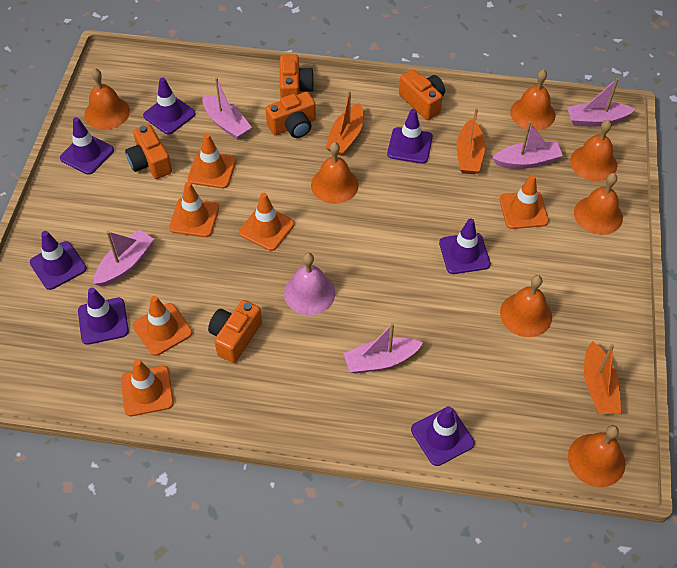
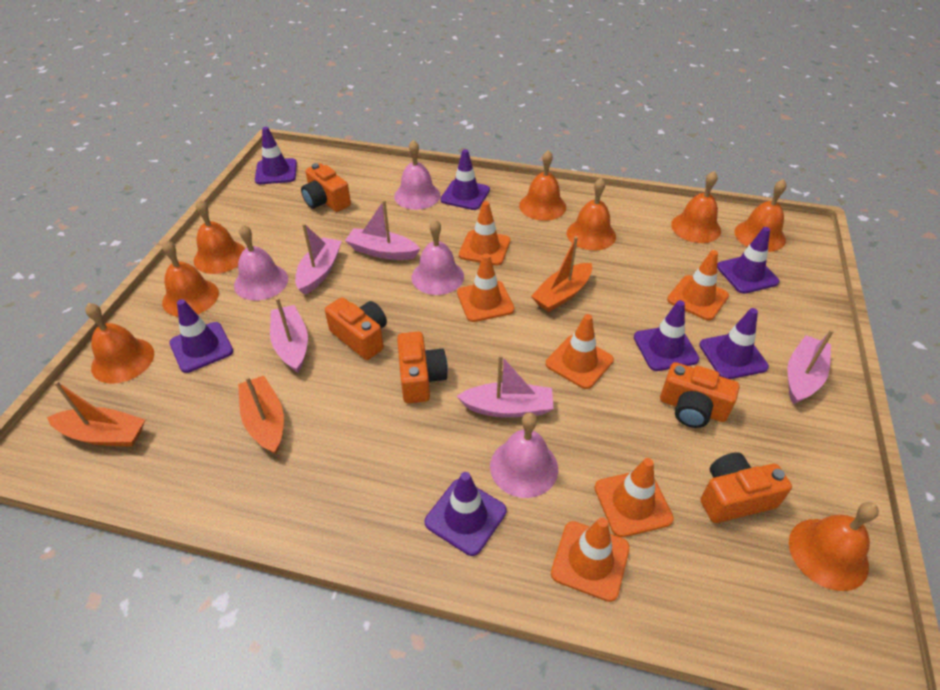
orange bell: 7 -> 8
pink bell: 1 -> 4

